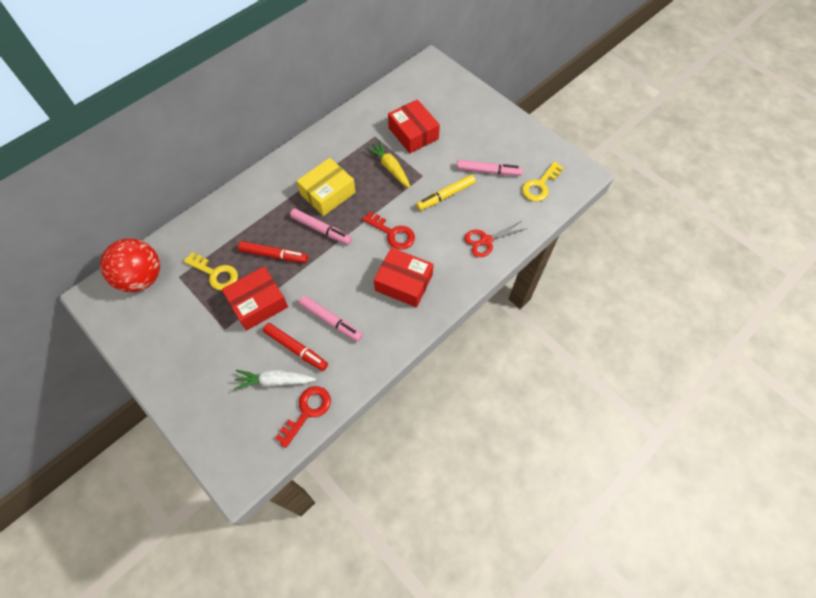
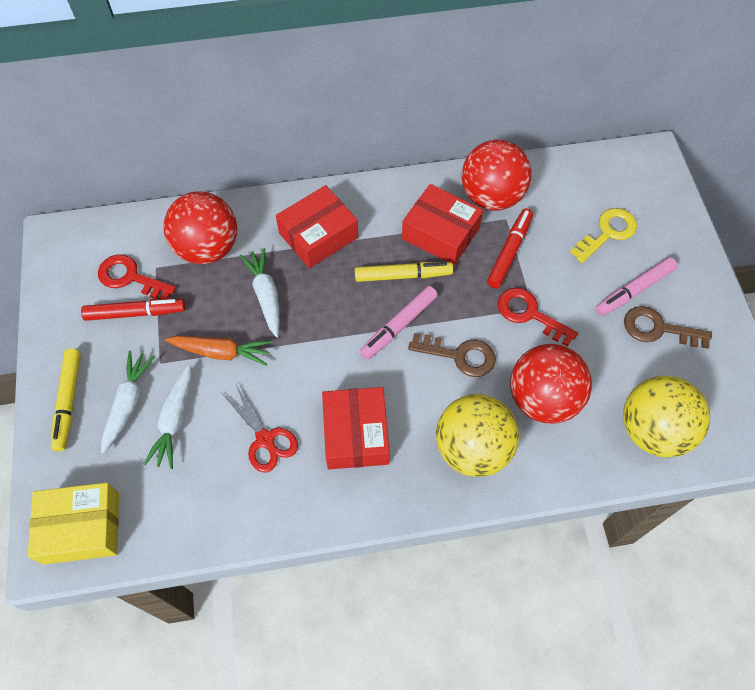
brown key: 0 -> 2
orange carrot: 0 -> 1
pink marker: 3 -> 2
red ball: 1 -> 3
white carrot: 1 -> 3
yellow ball: 0 -> 2
yellow carrot: 1 -> 0
yellow key: 2 -> 1
yellow marker: 1 -> 2

